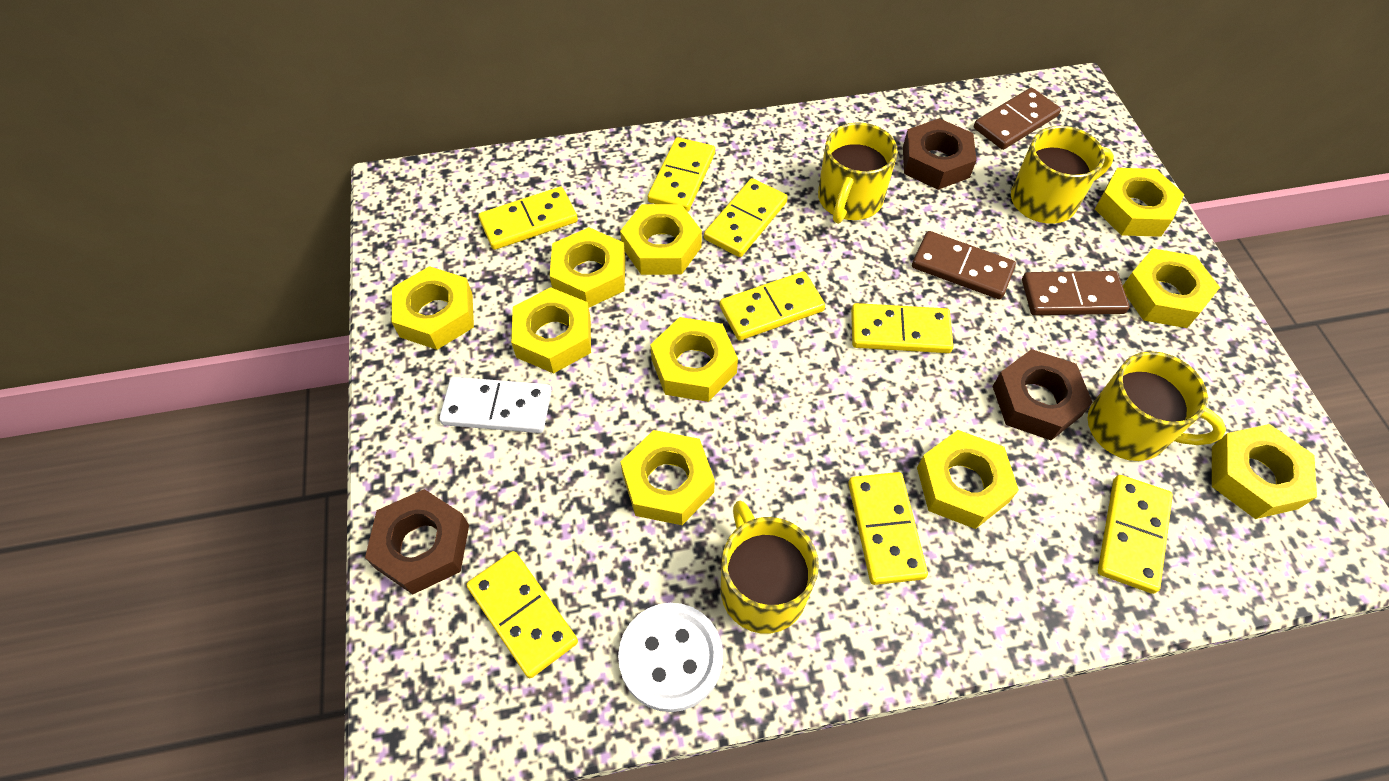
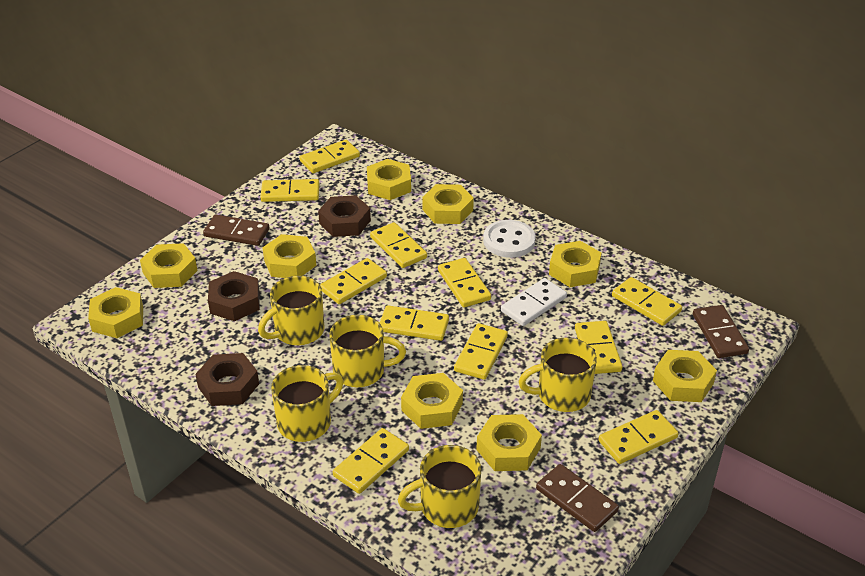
yellow domino: 8 -> 11
yellow mug: 4 -> 5
yellow nut: 10 -> 9

